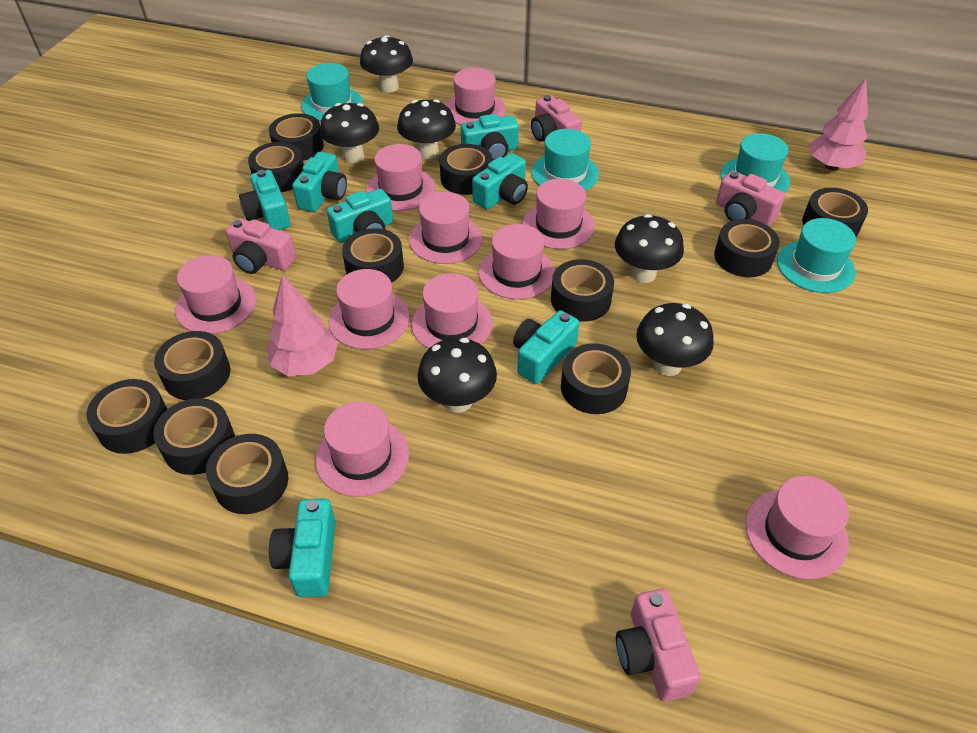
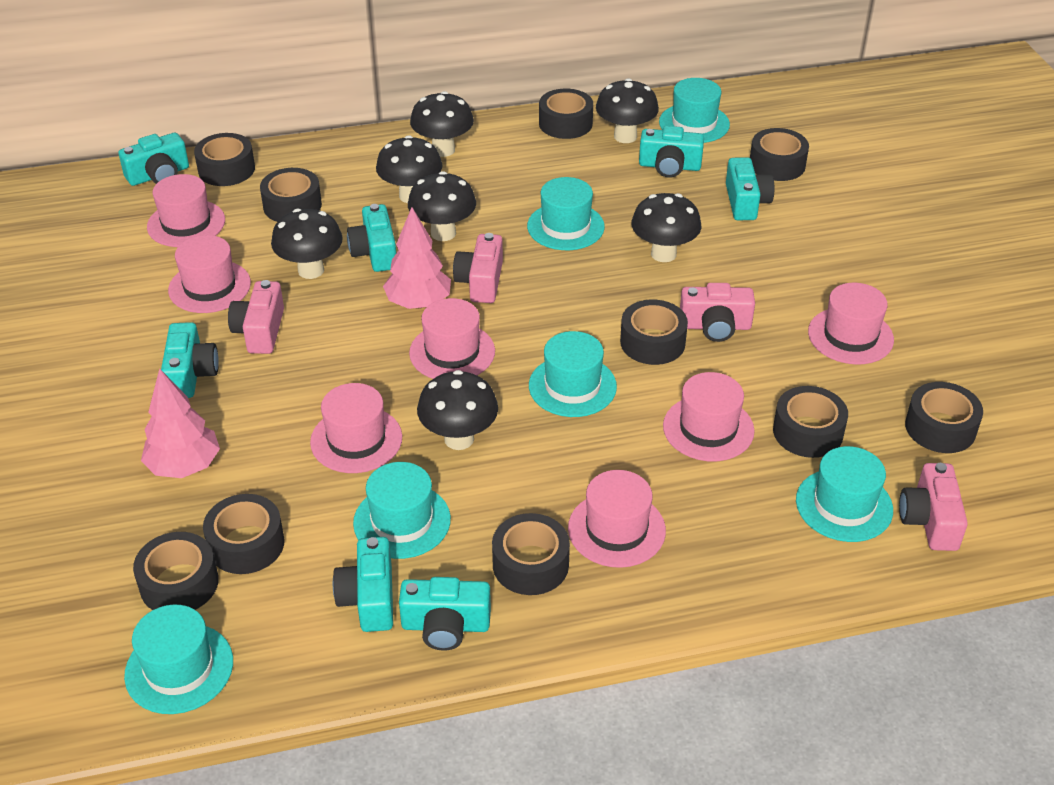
black mushroom: 6 -> 7
black tape: 12 -> 10
pink hat: 10 -> 7
turquoise hat: 4 -> 6

